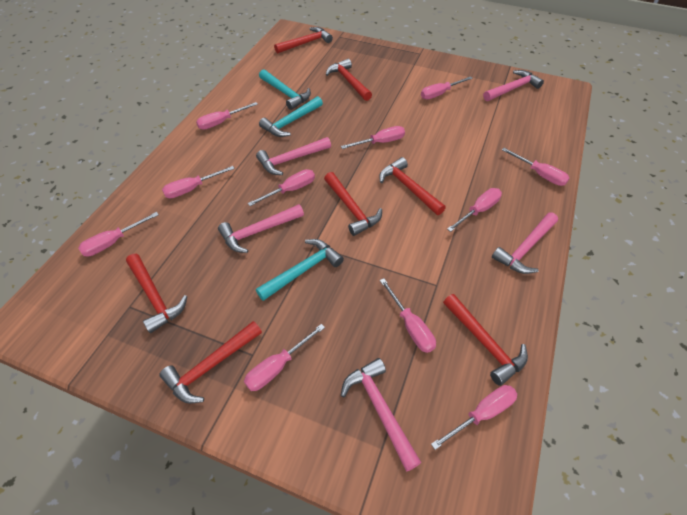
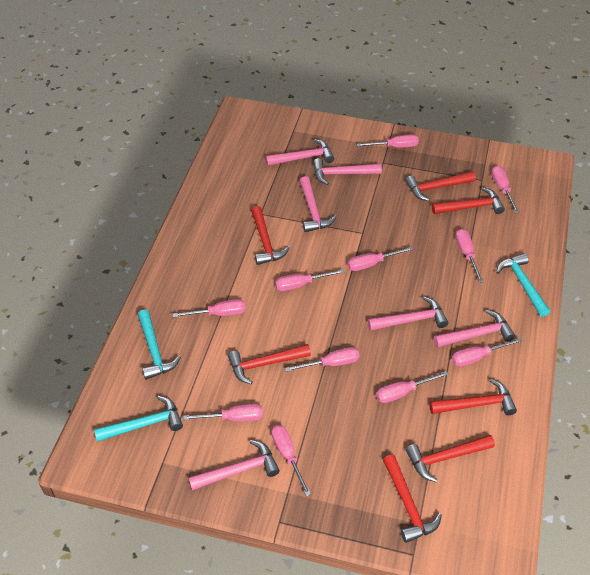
pink hammer: 5 -> 6

